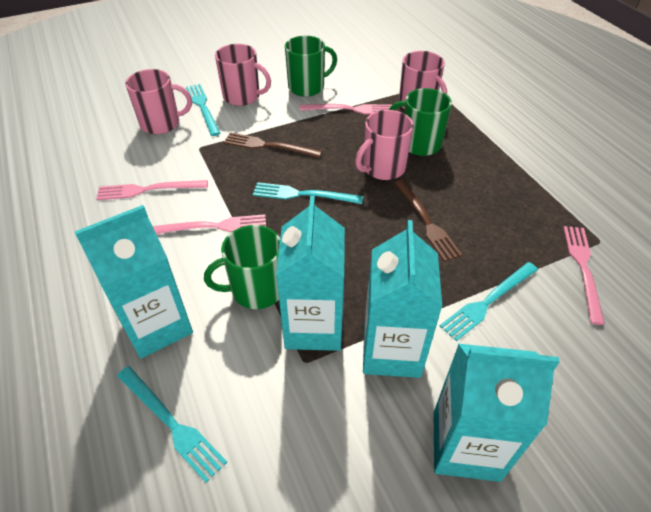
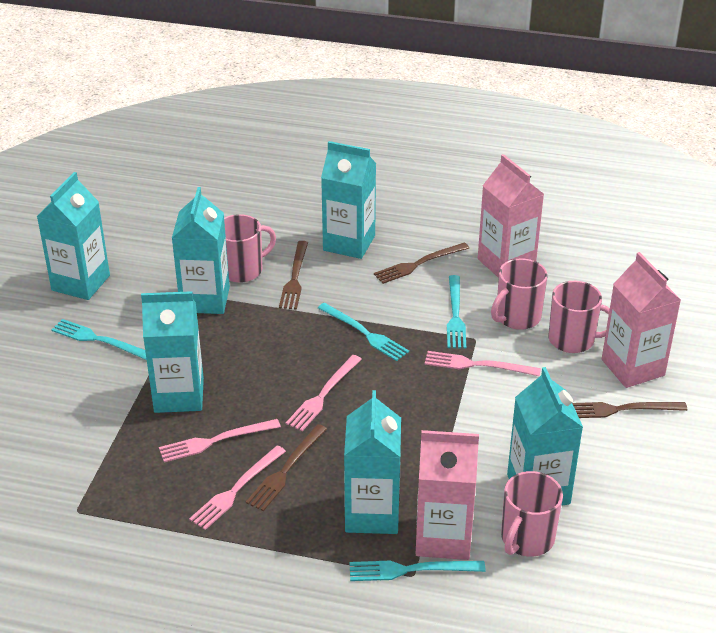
brown fork: 2 -> 4
green mug: 3 -> 0
pink carton: 0 -> 3
turquoise carton: 4 -> 6

